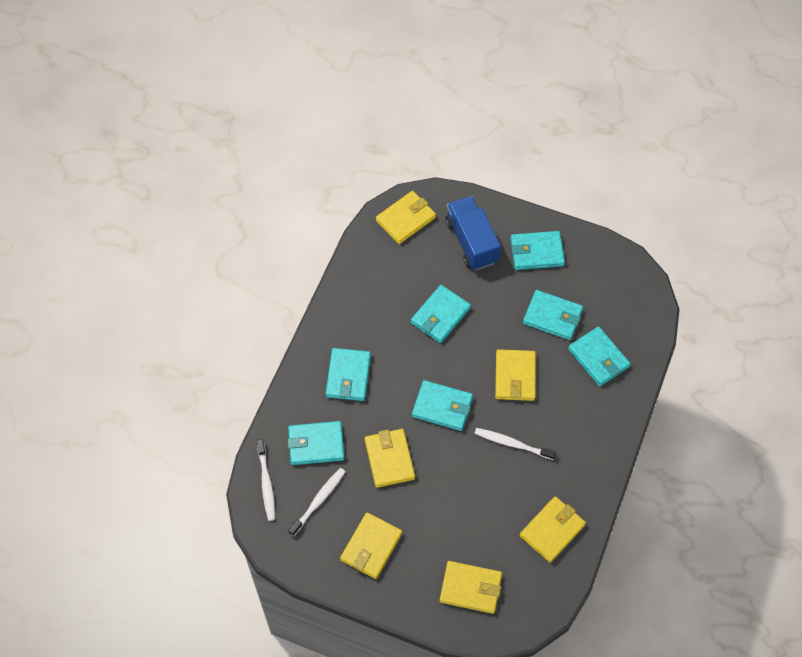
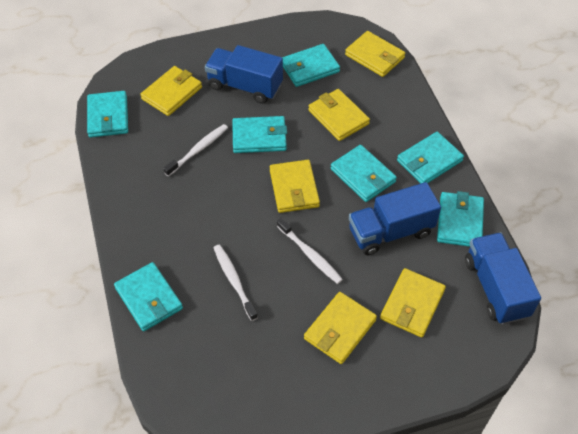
blue truck: 1 -> 3

